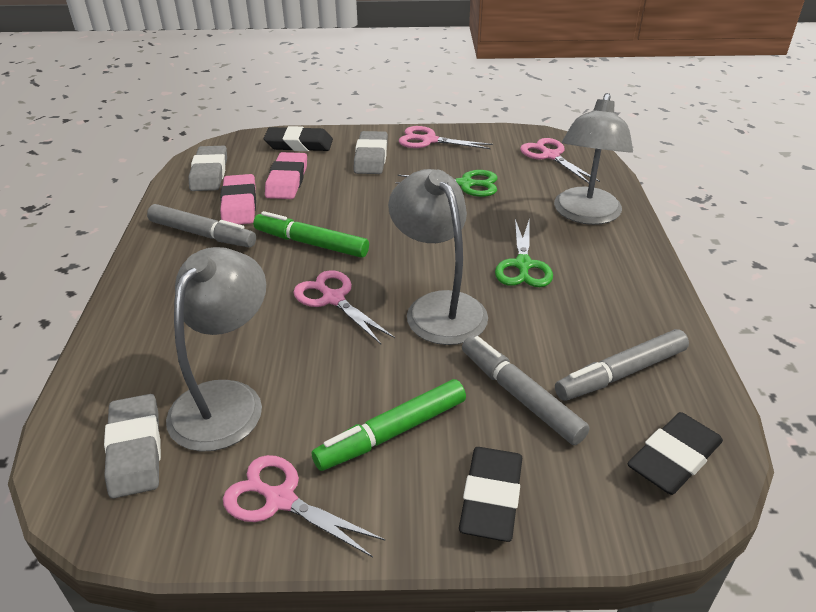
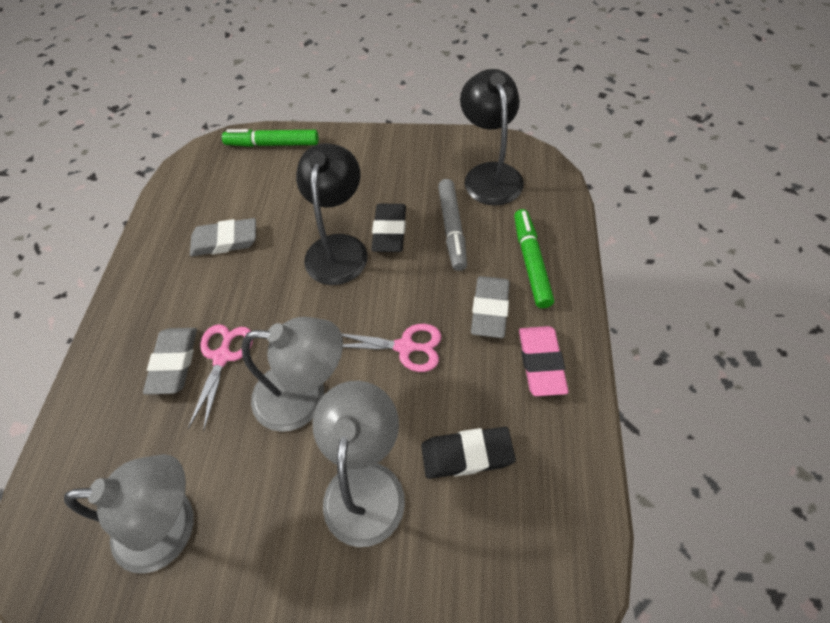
black eraser: 3 -> 2
black lamp: 0 -> 2
green scissors: 2 -> 0
grey marker: 3 -> 1
pink eraser: 2 -> 1
pink scissors: 4 -> 2

